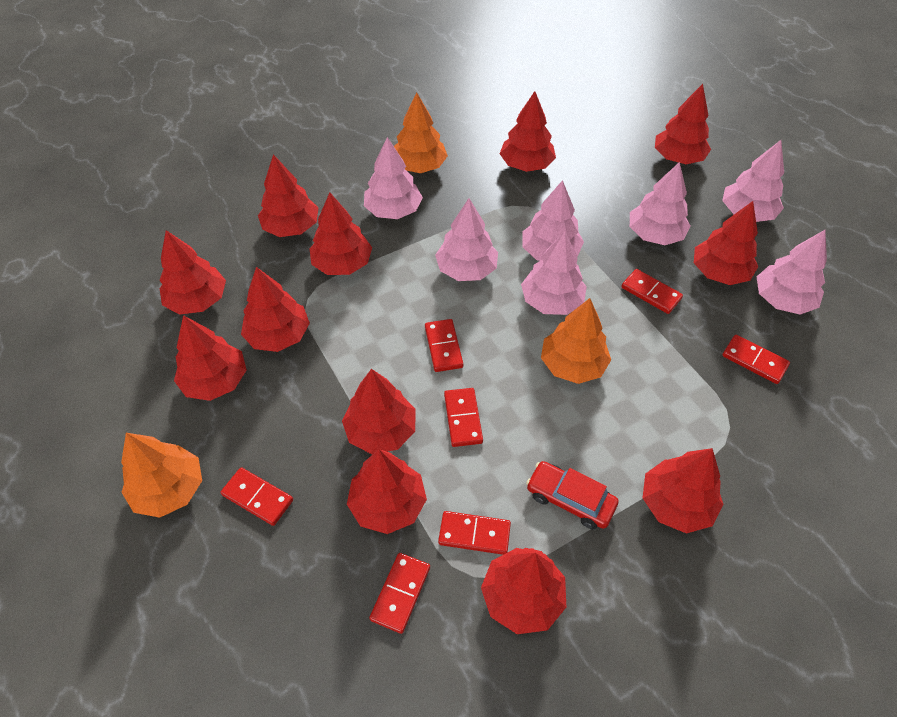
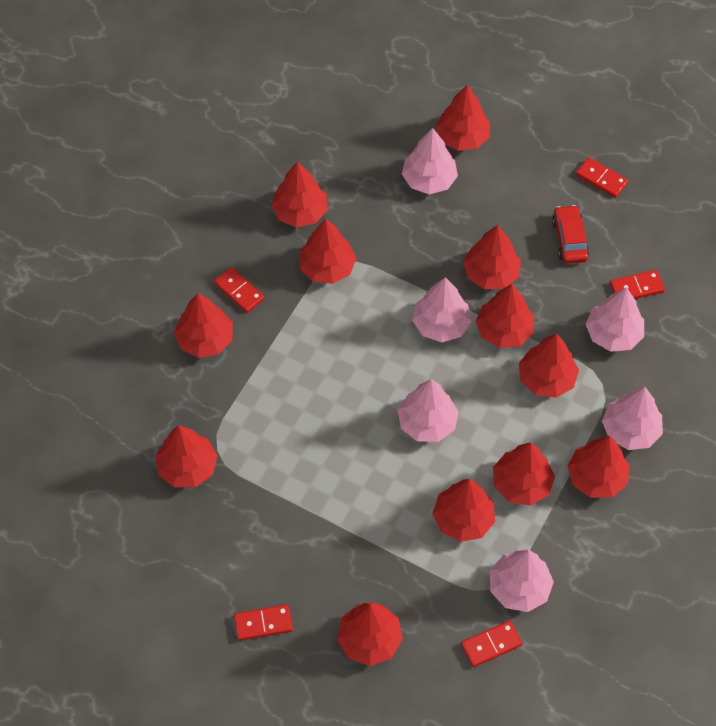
orange tree: 3 -> 0
pink tree: 7 -> 6
red domino: 7 -> 5

